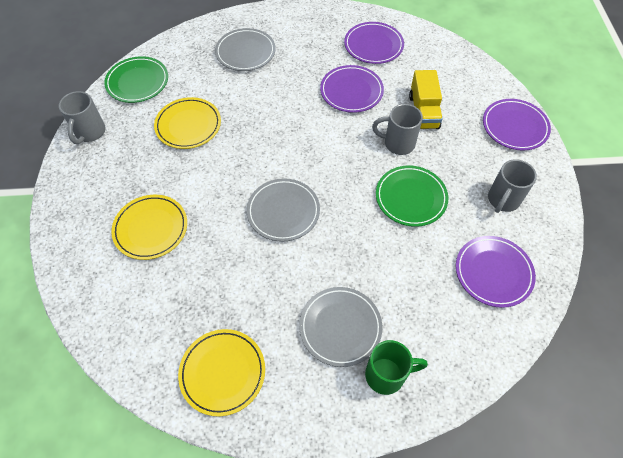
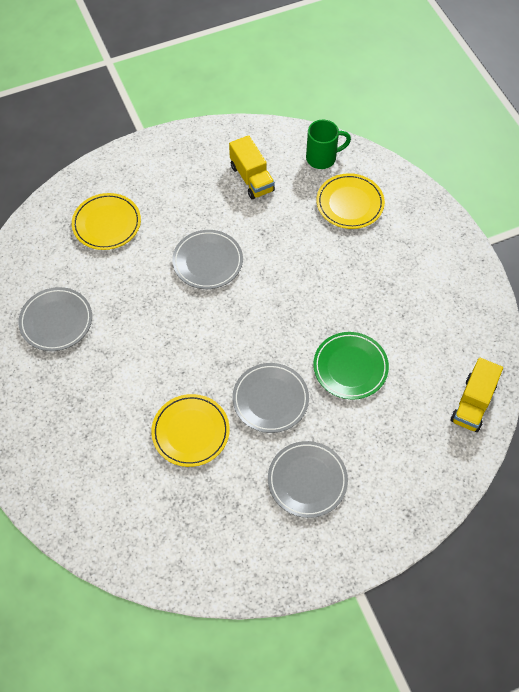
green plate: 2 -> 1
grey mug: 3 -> 0
grey plate: 3 -> 4
purple plate: 4 -> 0
yellow truck: 1 -> 2

